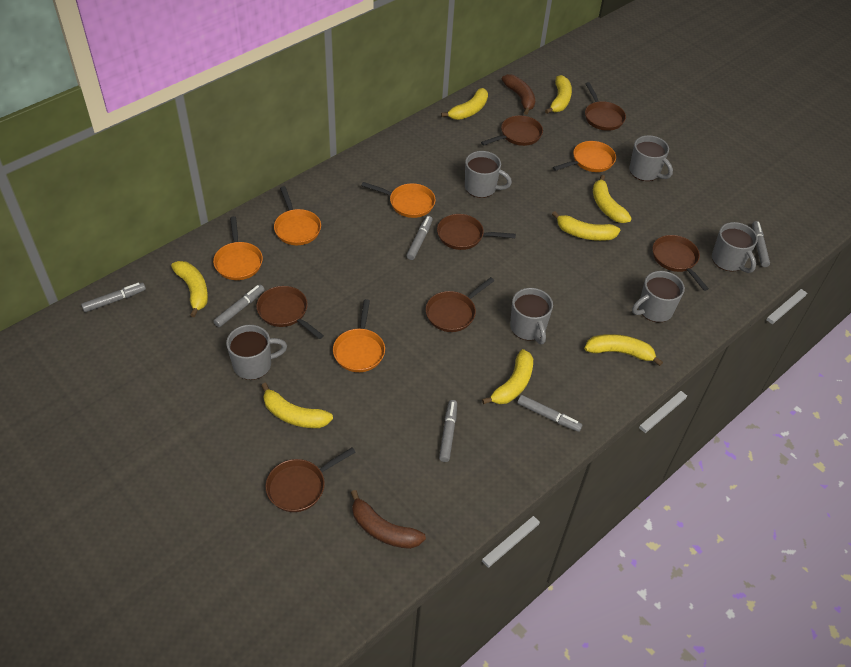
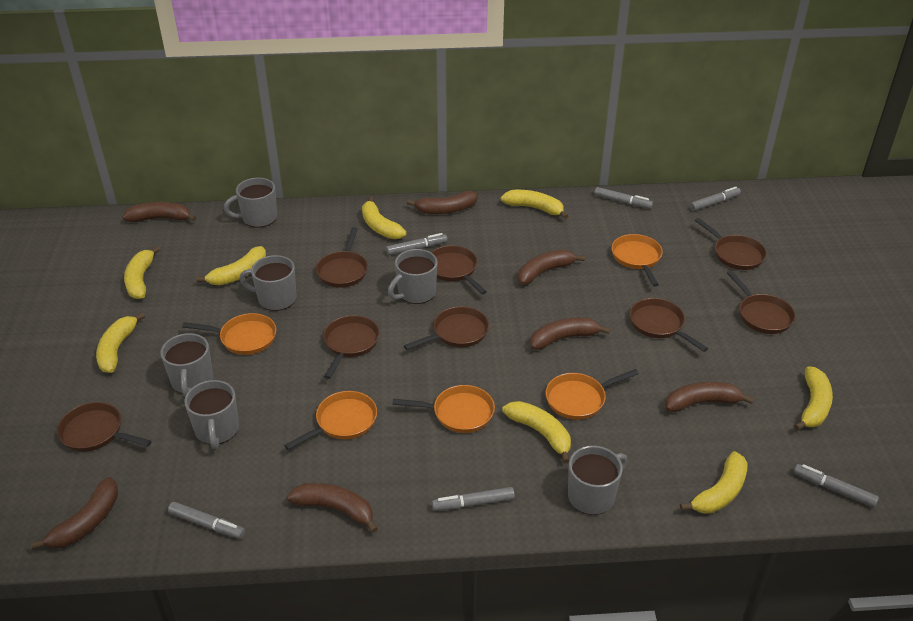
brown banana: 2 -> 7
brown pan: 7 -> 8

